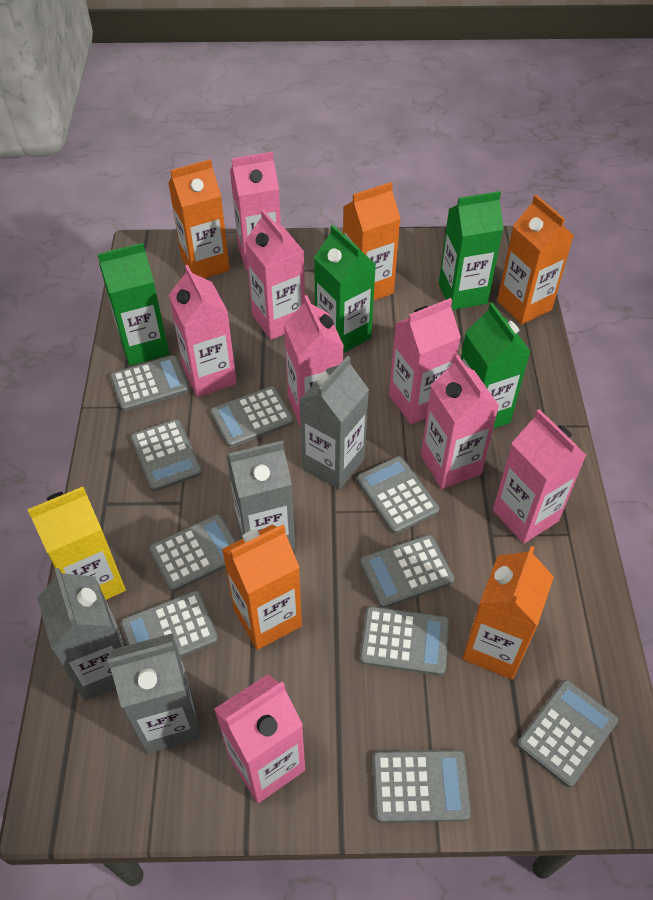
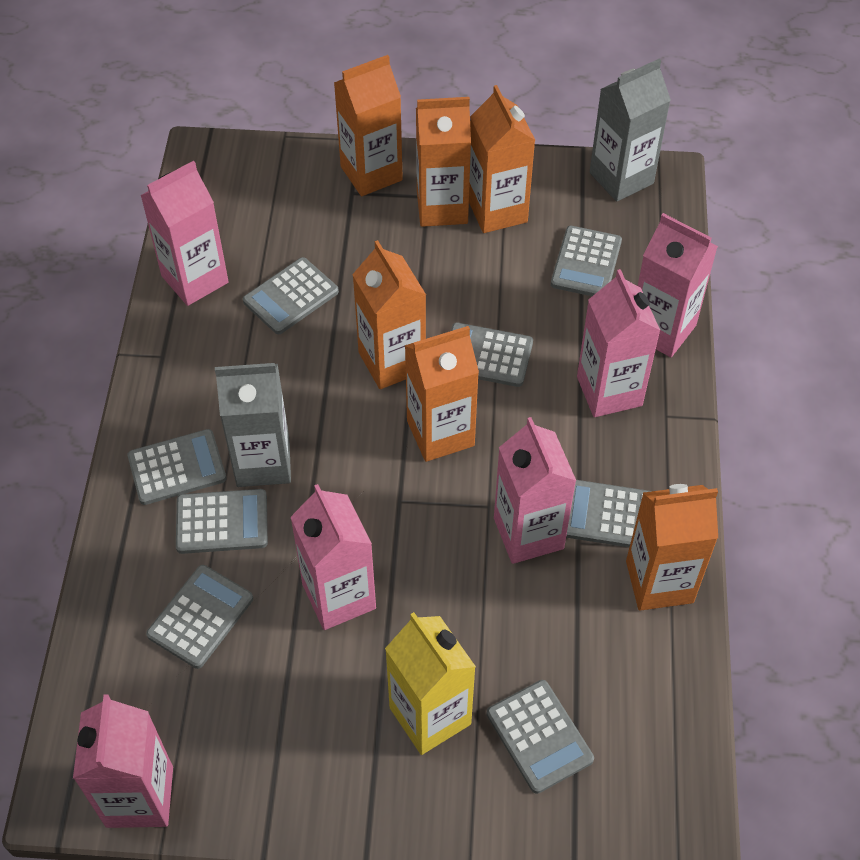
green carton: 4 -> 0
grey calculator: 10 -> 8
grey carton: 4 -> 2
orange carton: 5 -> 6
pink carton: 8 -> 6

